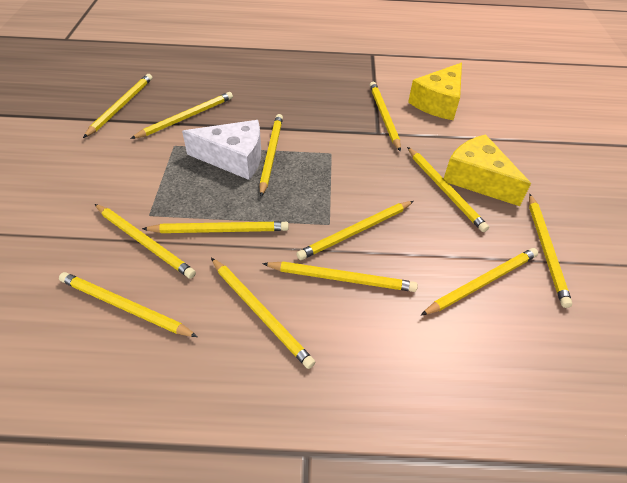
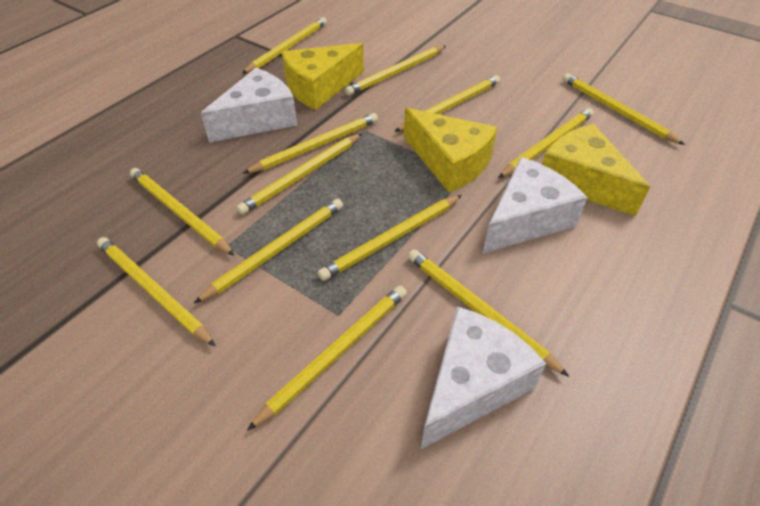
white cheese: 1 -> 3
yellow cheese: 2 -> 3

